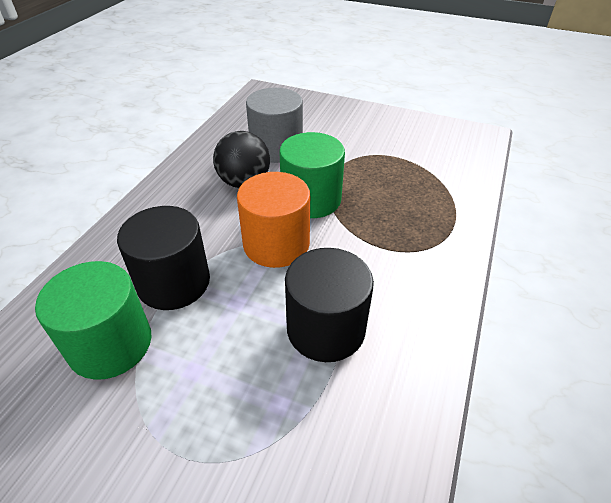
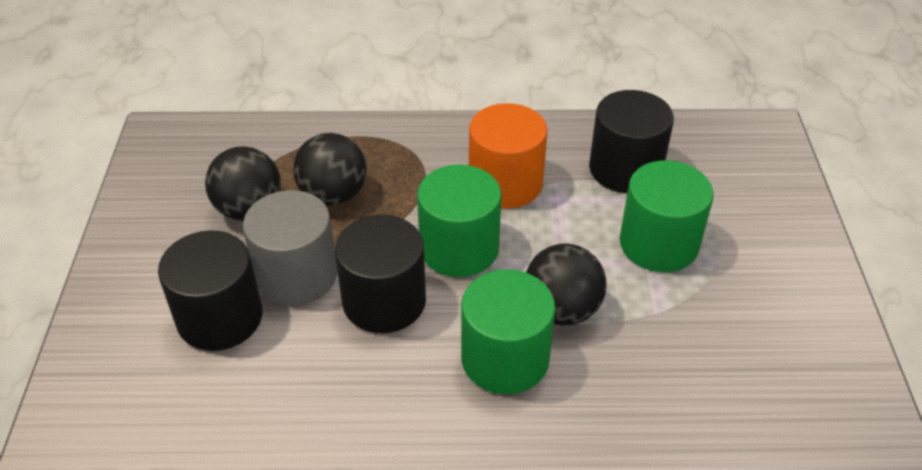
black ball: 1 -> 3
black cylinder: 2 -> 3
green cylinder: 2 -> 3

